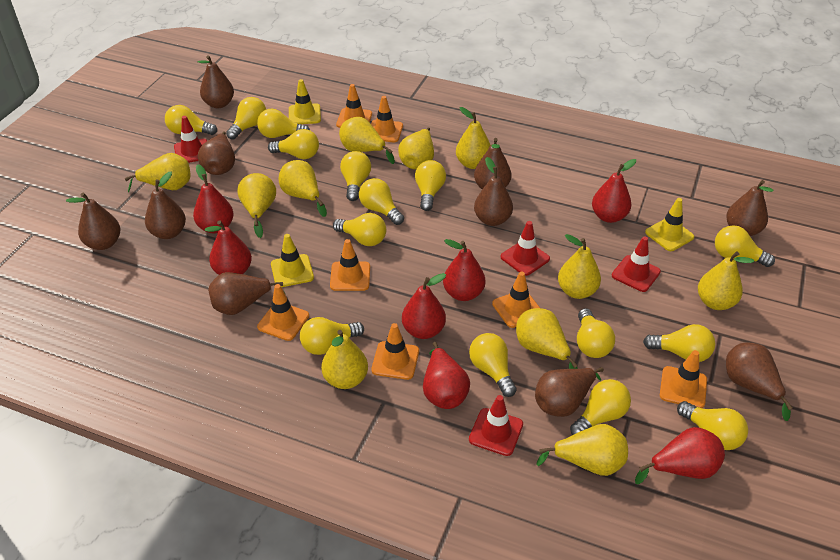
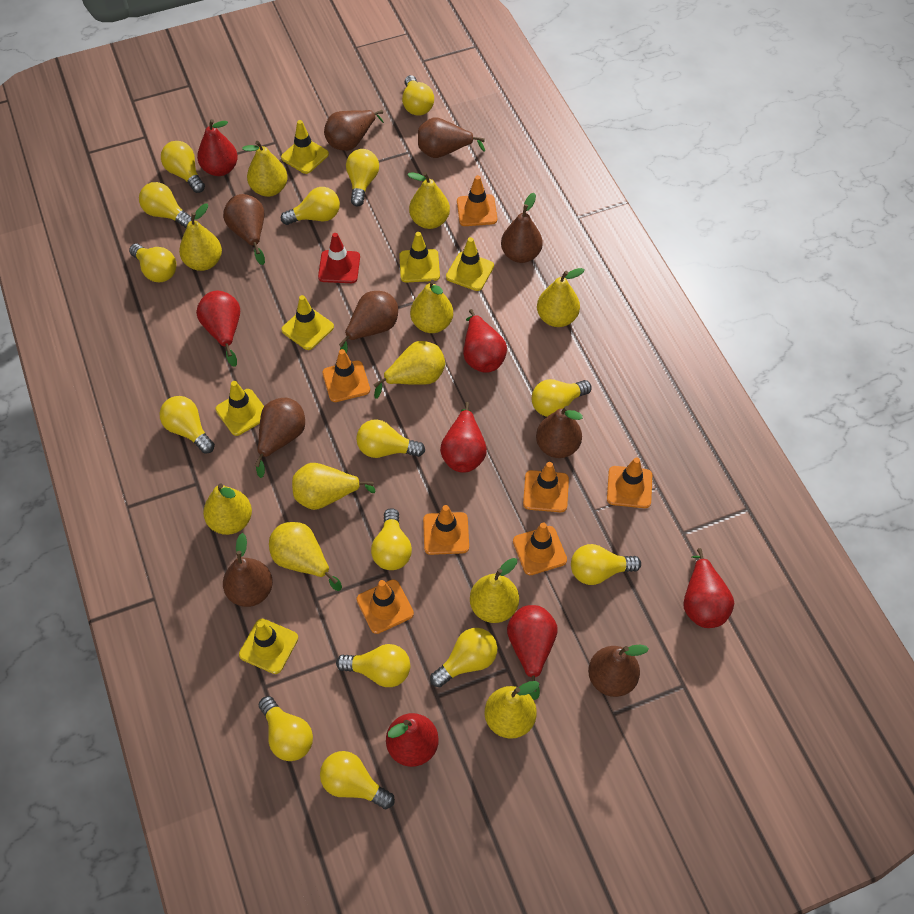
brown pear: 10 -> 9
red traffic cone: 4 -> 1
yellow traffic cone: 3 -> 6

